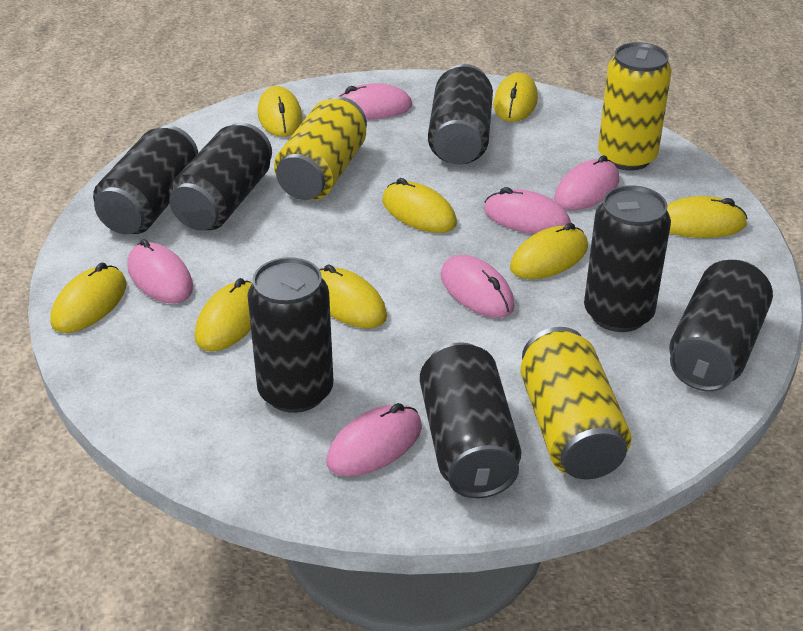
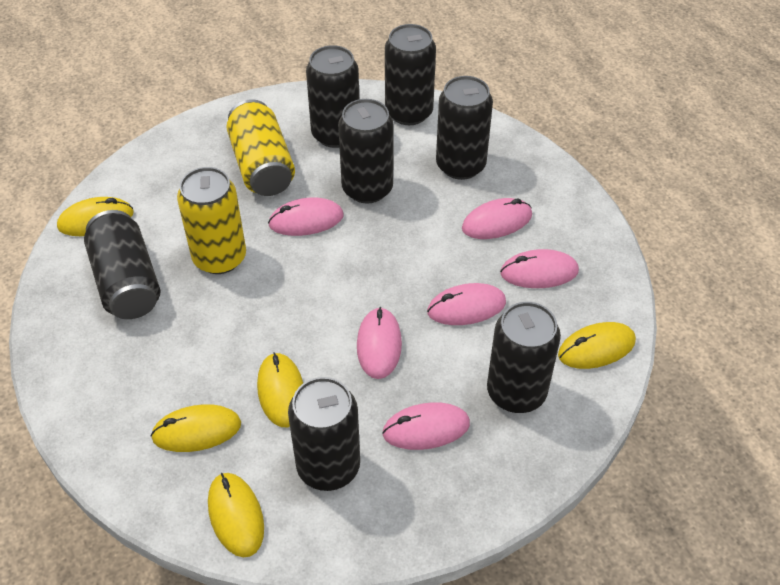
yellow can: 3 -> 2
yellow mouse: 8 -> 5

